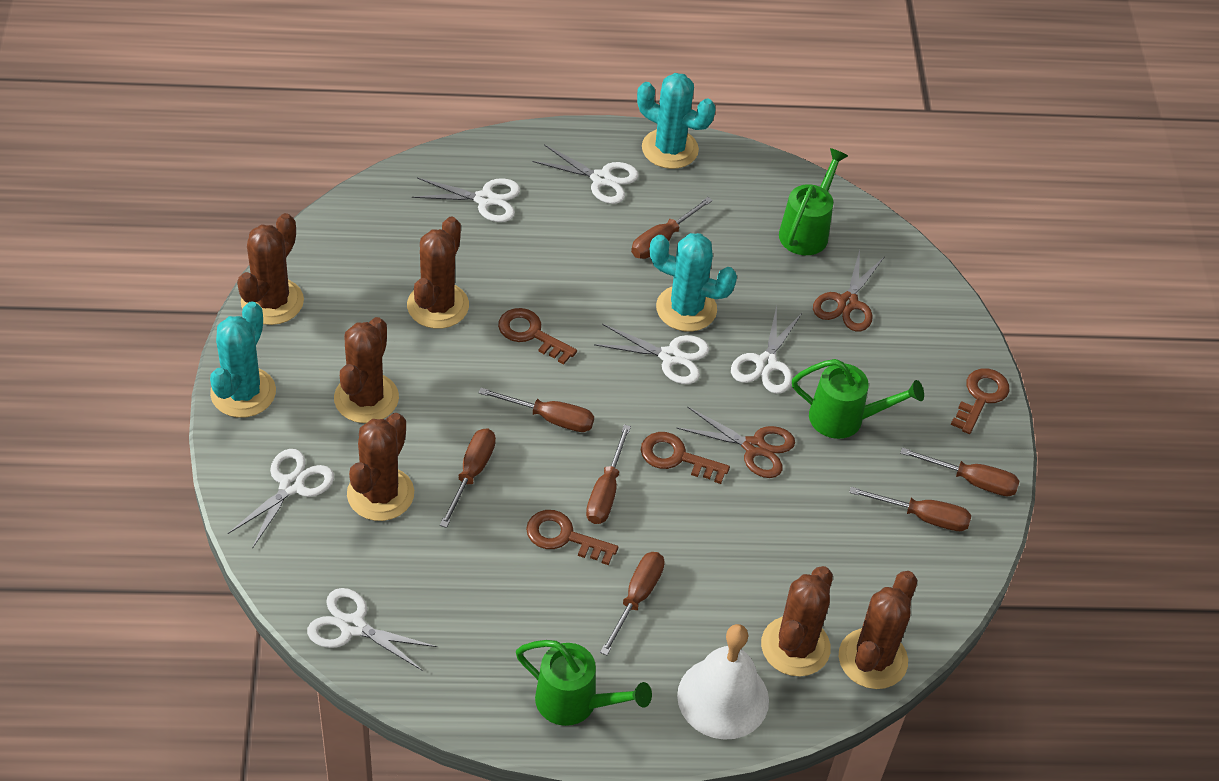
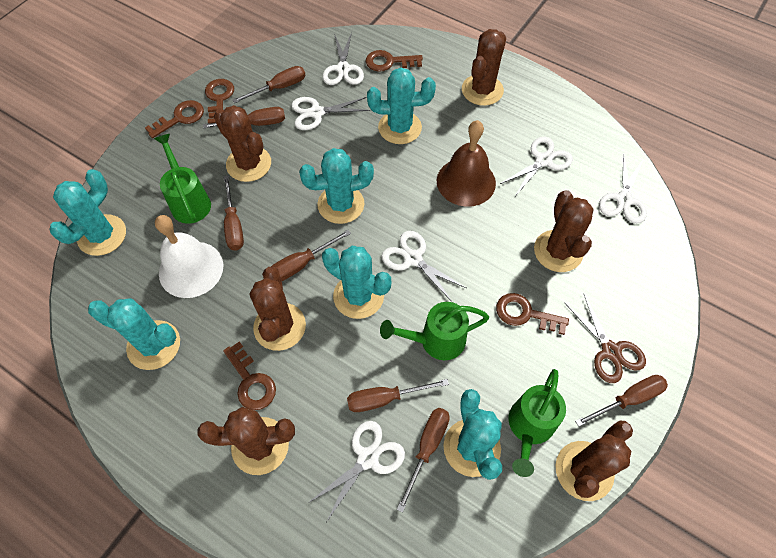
brown bell: 0 -> 1
brown key: 4 -> 5
brown scissors: 2 -> 1
turquoise cactus: 3 -> 6

